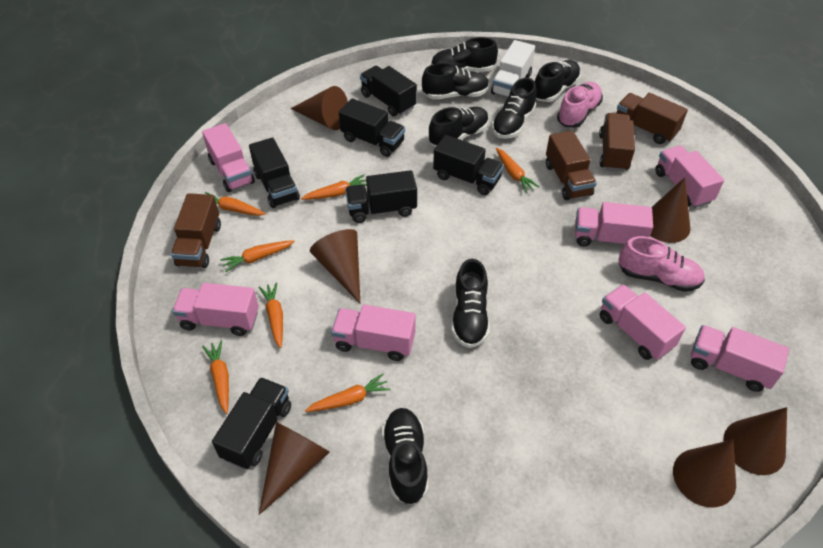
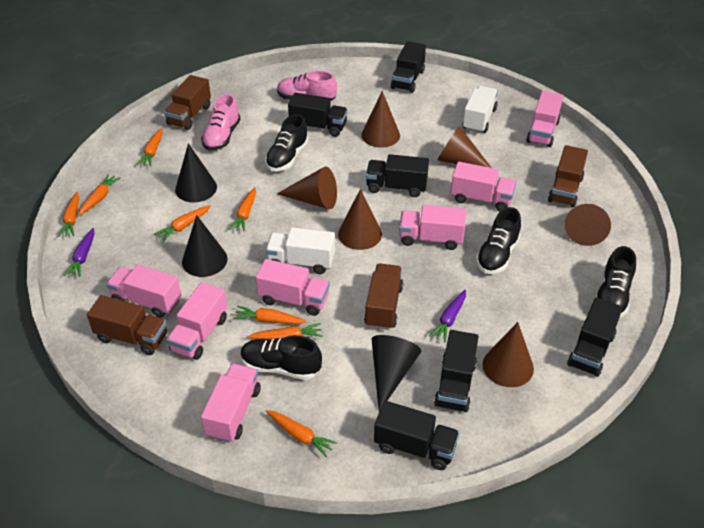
black cone: 0 -> 3
black shoe: 7 -> 4
orange carrot: 7 -> 8
purple carrot: 0 -> 2
white truck: 1 -> 2

